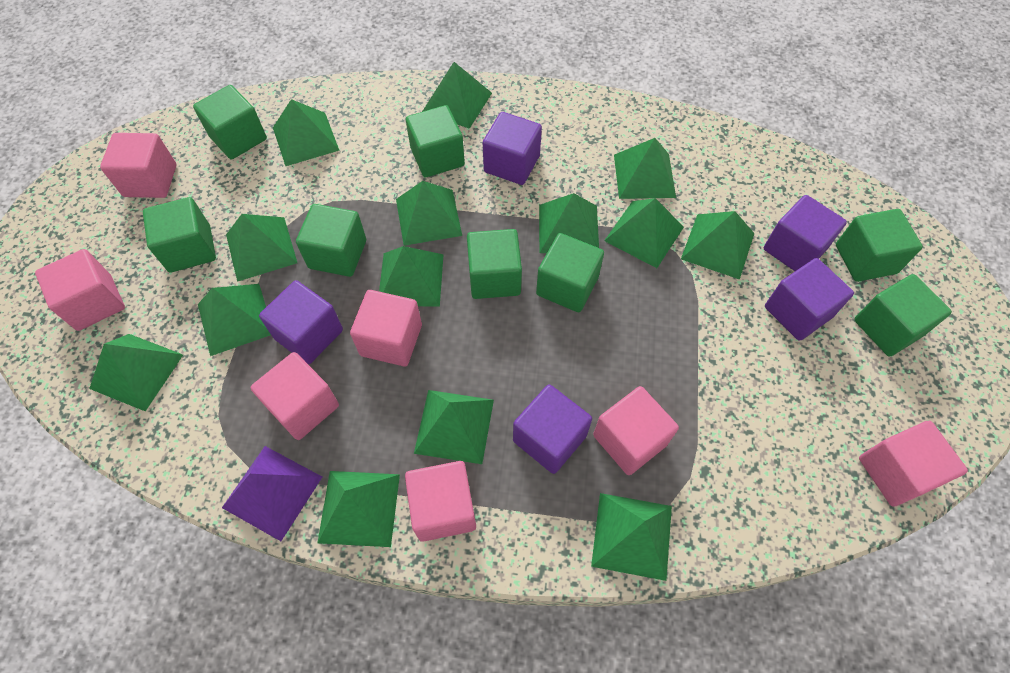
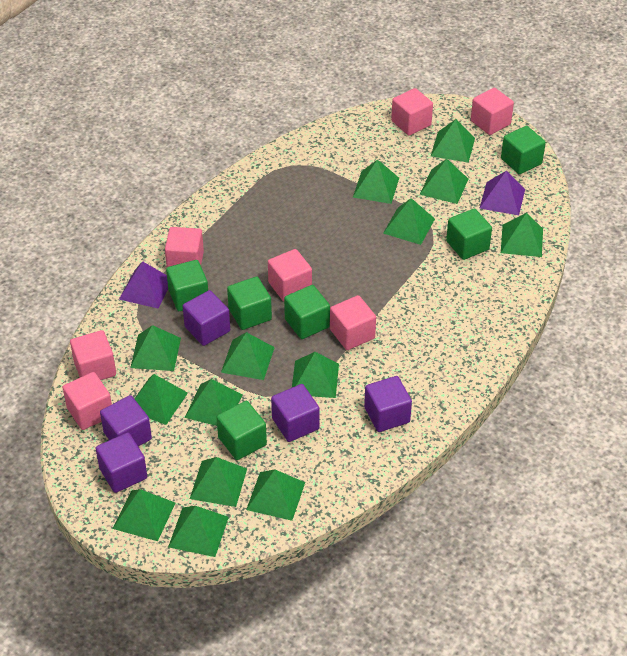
green cube: 8 -> 6
purple pyramid: 1 -> 2

